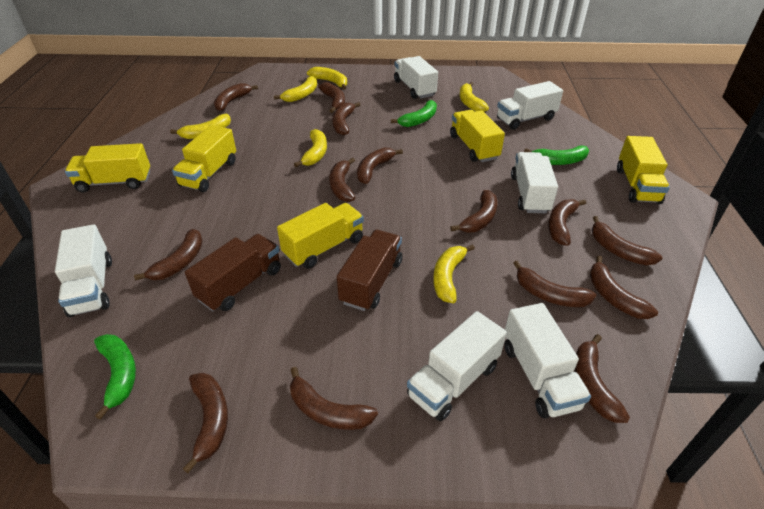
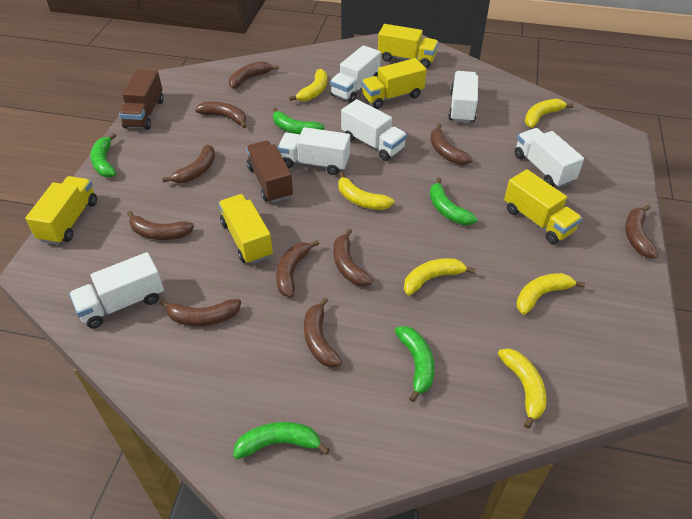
brown banana: 14 -> 10
green banana: 3 -> 5

